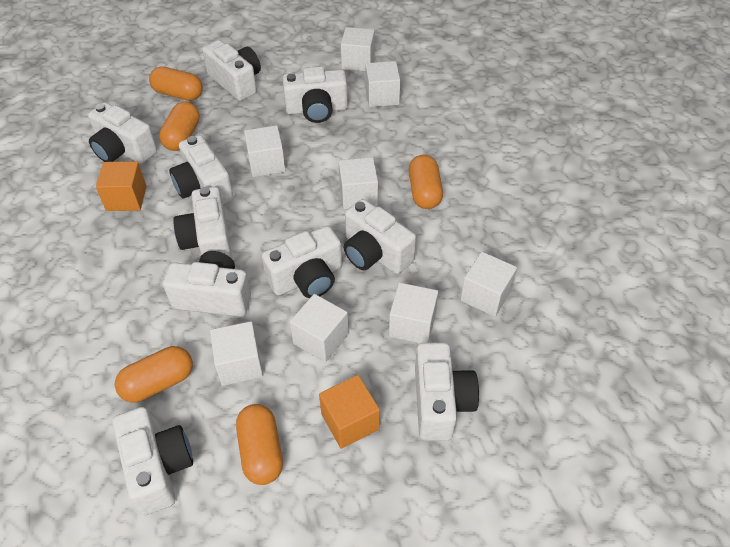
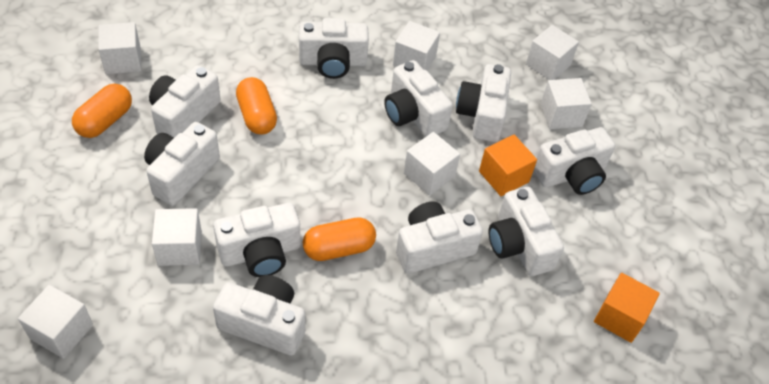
orange capsule: 5 -> 3
white cube: 8 -> 7

